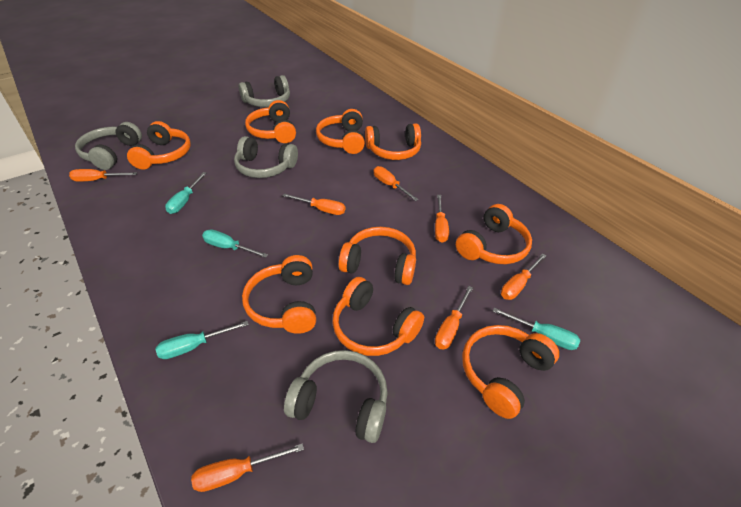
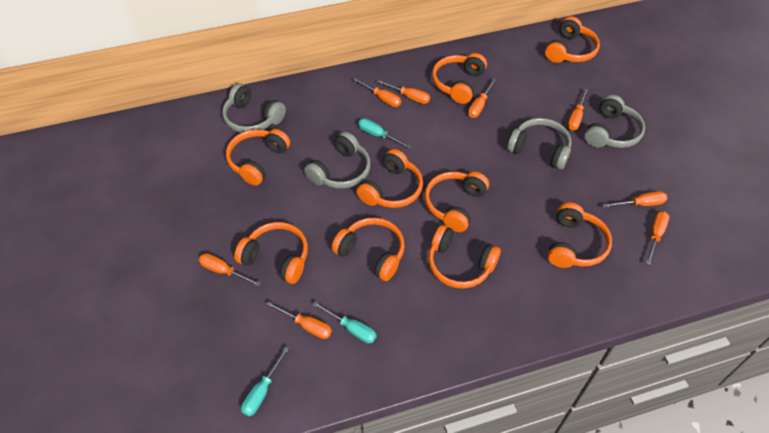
orange screwdriver: 7 -> 8
turquoise screwdriver: 4 -> 3

